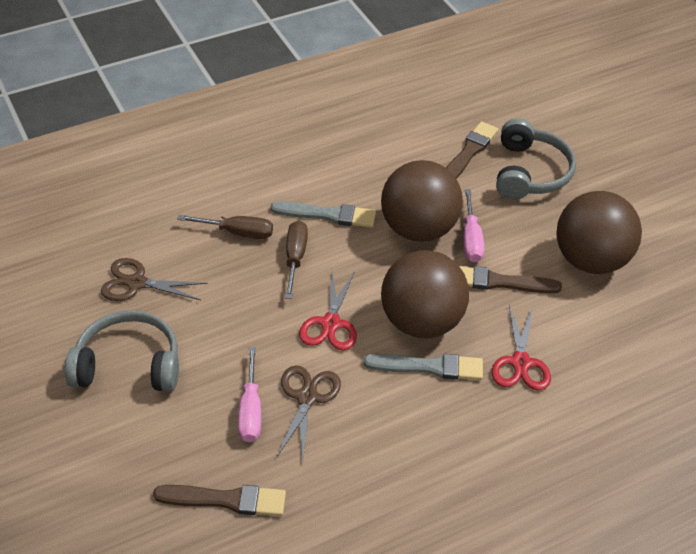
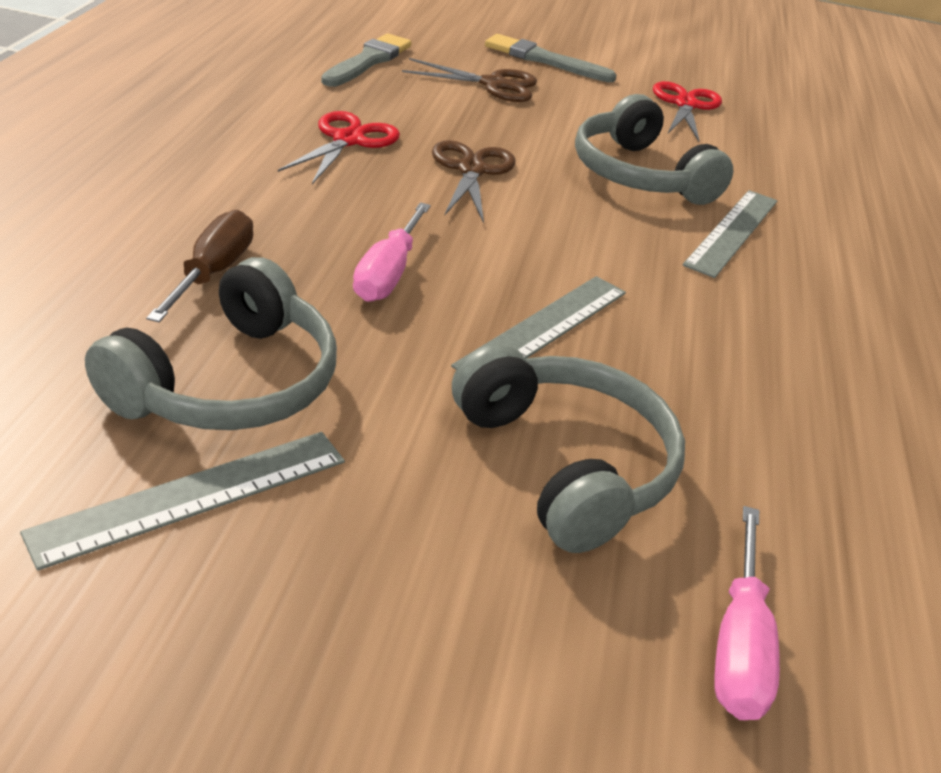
brown ball: 3 -> 0
brown brush: 3 -> 0
brown screwdriver: 2 -> 1
grey headphones: 2 -> 3
grey ruler: 0 -> 3

